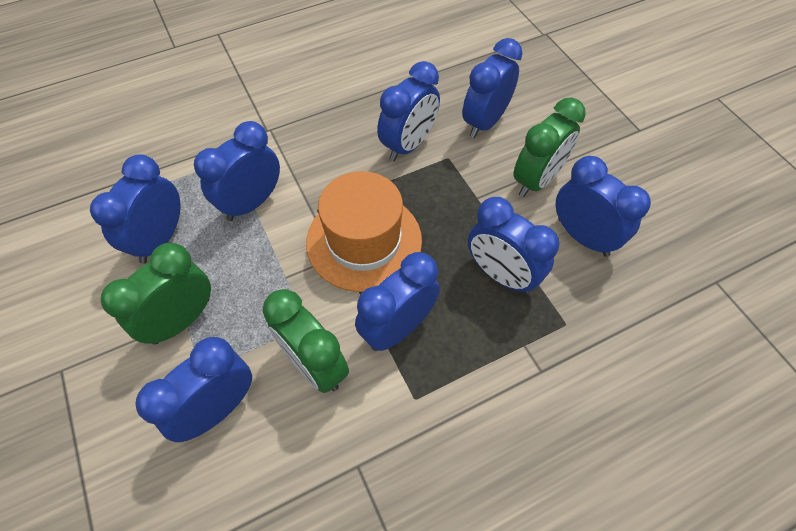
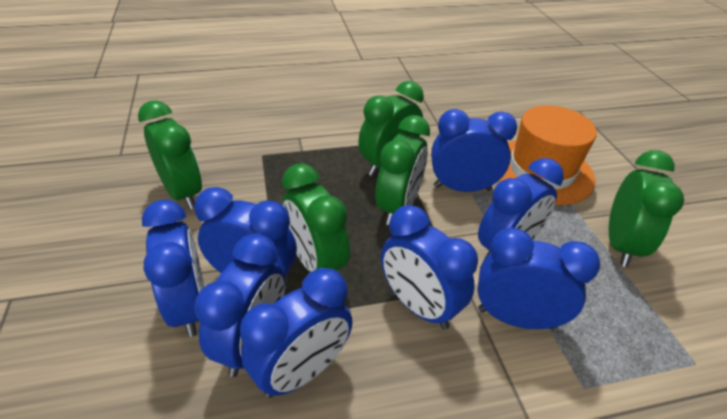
green clock: 3 -> 5

